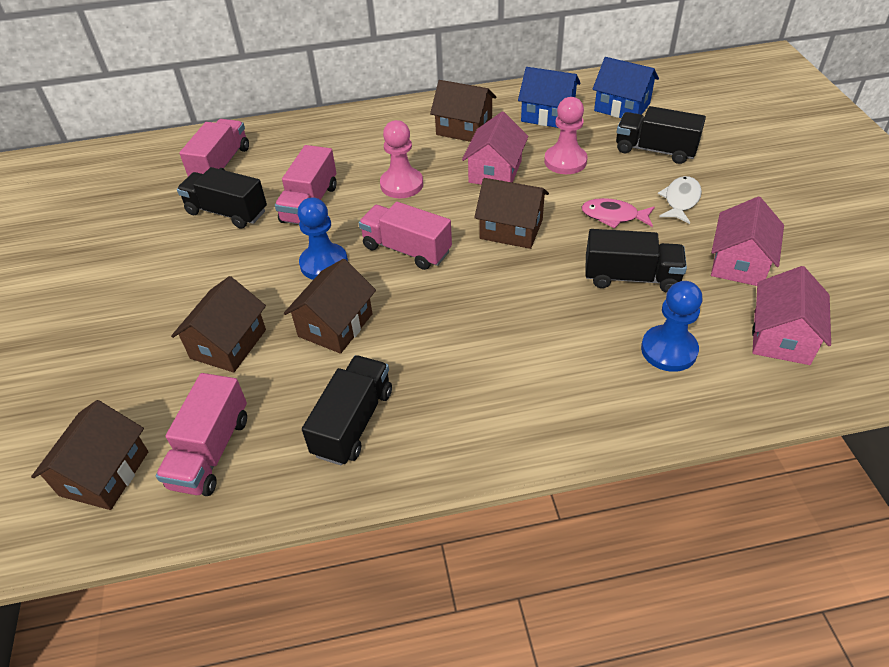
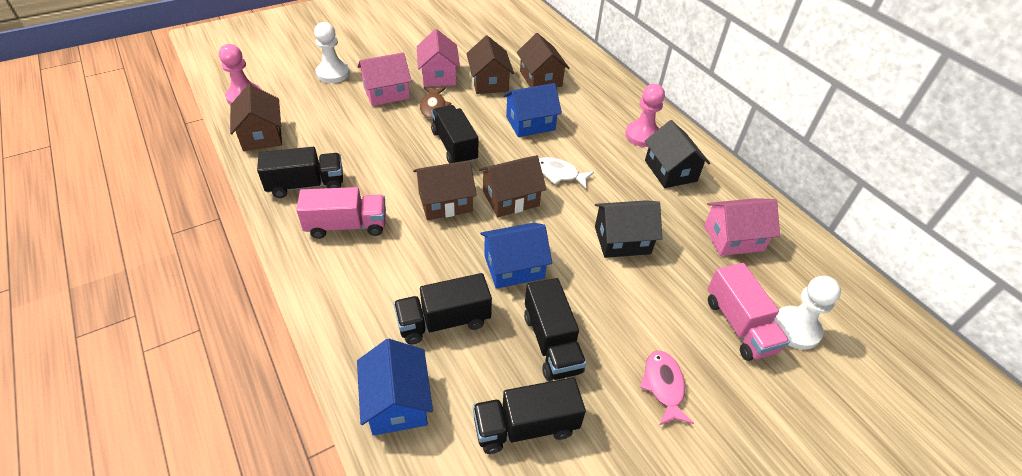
black house: 0 -> 2
black truck: 4 -> 5
blue house: 2 -> 3
blue pawn: 2 -> 0
brown fish: 0 -> 1
pink truck: 4 -> 2
white pawn: 0 -> 2

